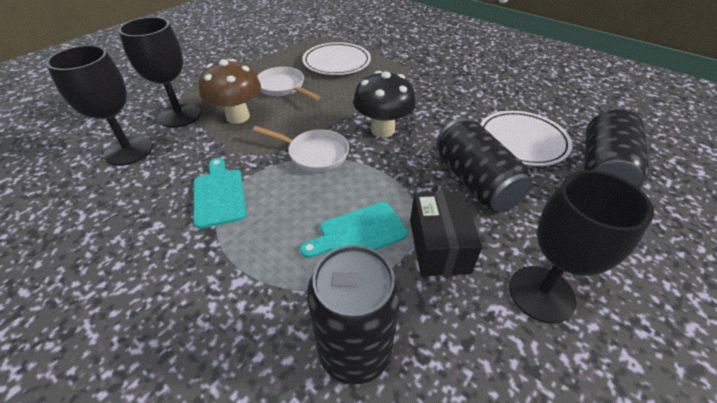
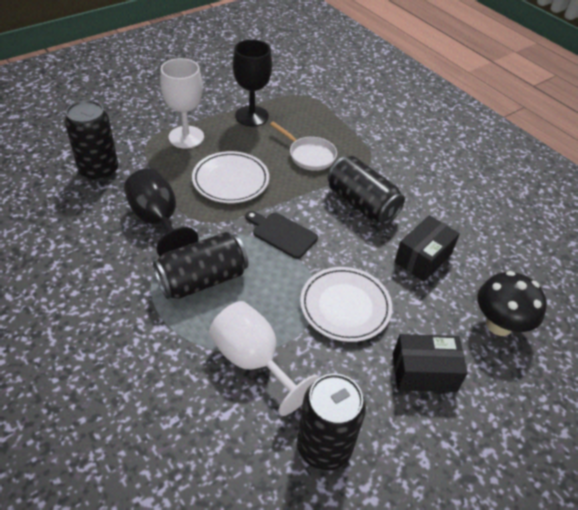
black box: 1 -> 2
black can: 3 -> 4
black cutting board: 0 -> 1
black goblet: 3 -> 2
brown mushroom: 1 -> 0
turquoise cutting board: 2 -> 0
white goblet: 0 -> 2
white pan: 2 -> 1

